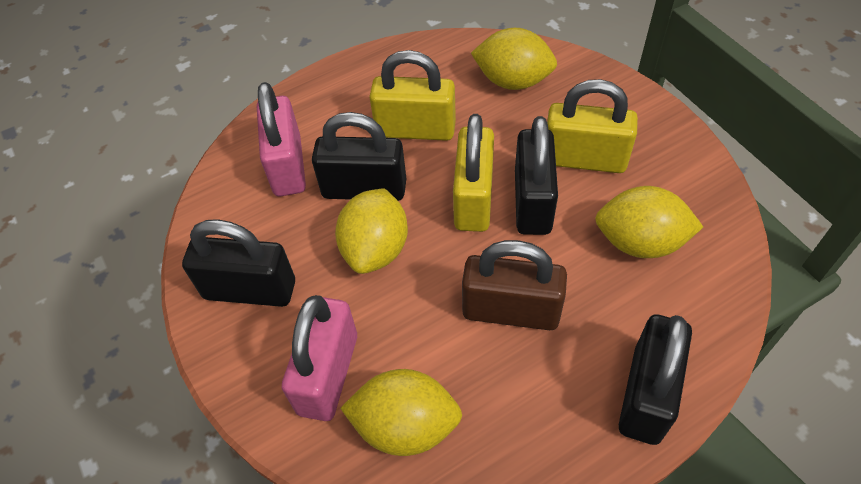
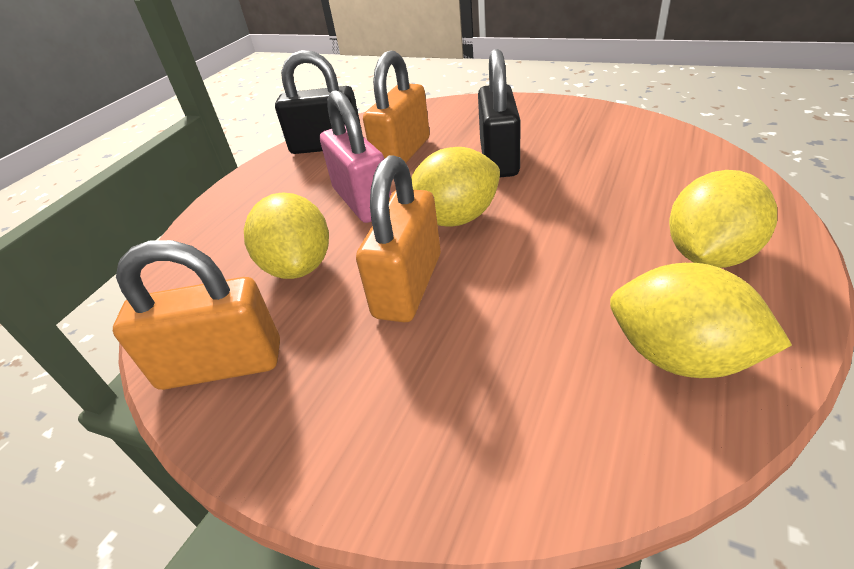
black padlock: 4 -> 2
brown padlock: 1 -> 0
orange padlock: 0 -> 3
pink padlock: 2 -> 1
yellow padlock: 3 -> 0

